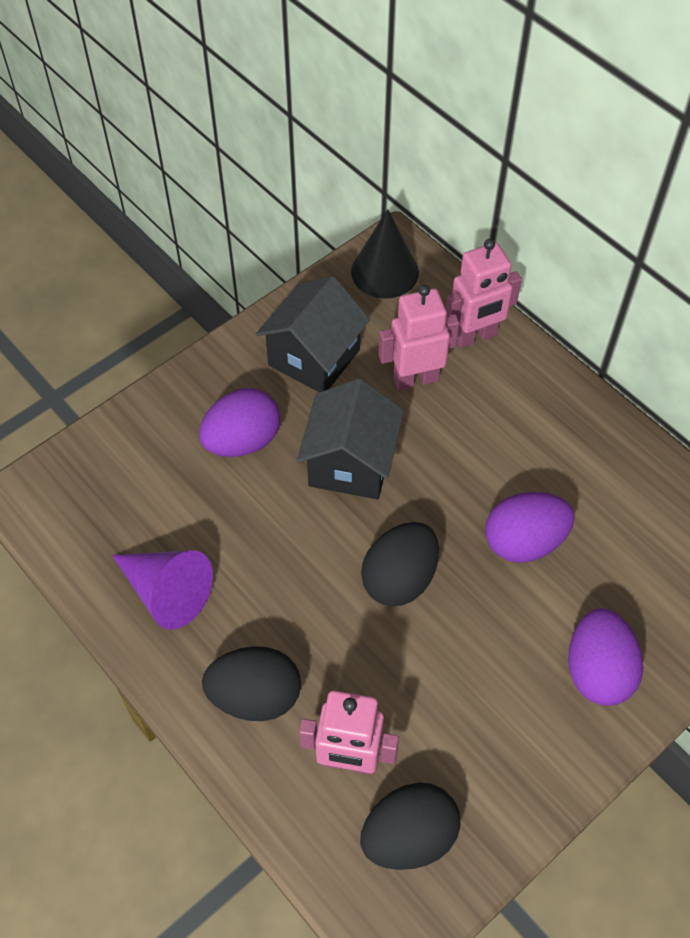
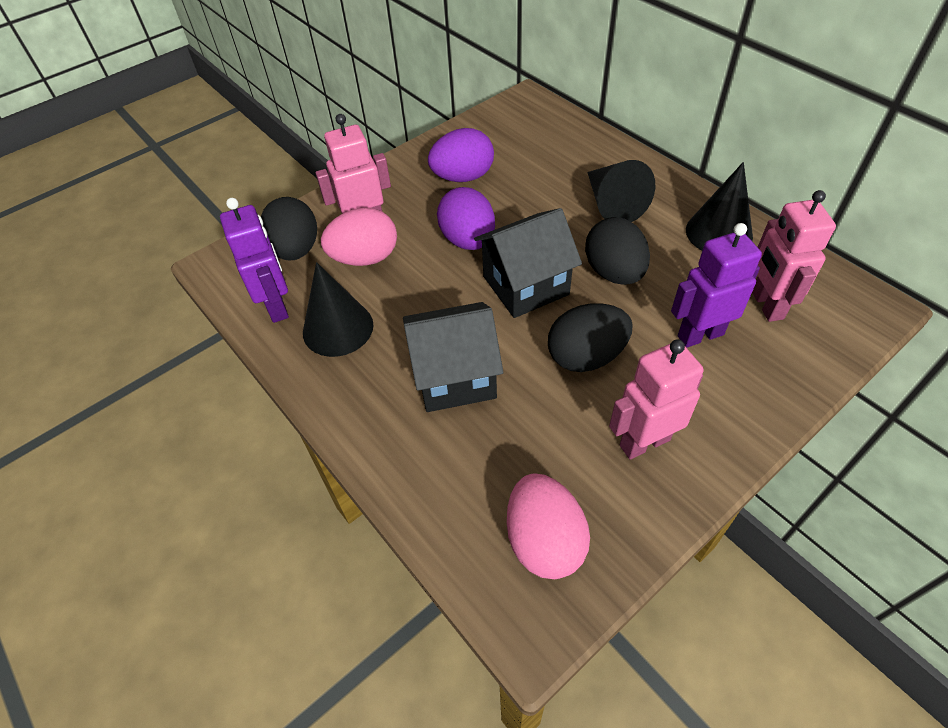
black cone: 1 -> 3
pink egg: 0 -> 2
purple cone: 1 -> 0
purple egg: 3 -> 2
purple robot: 0 -> 2

